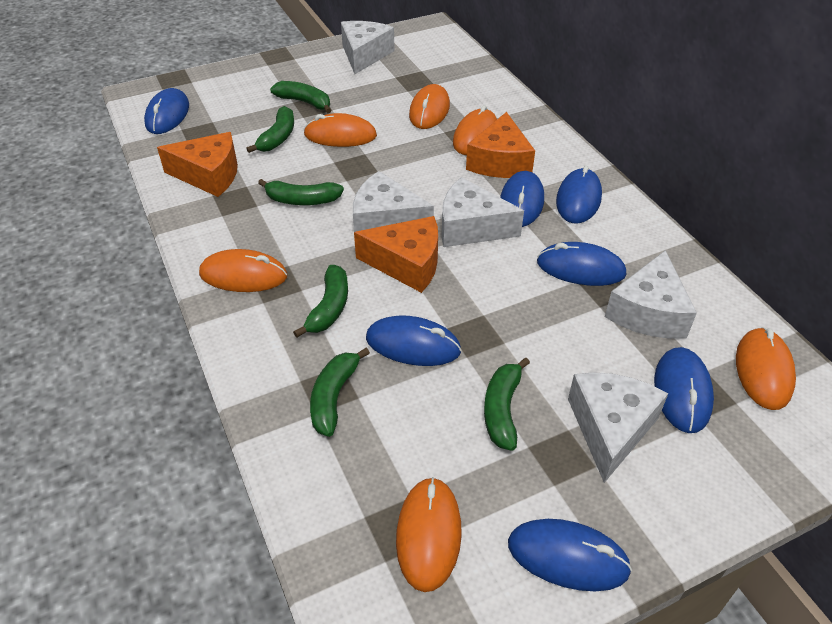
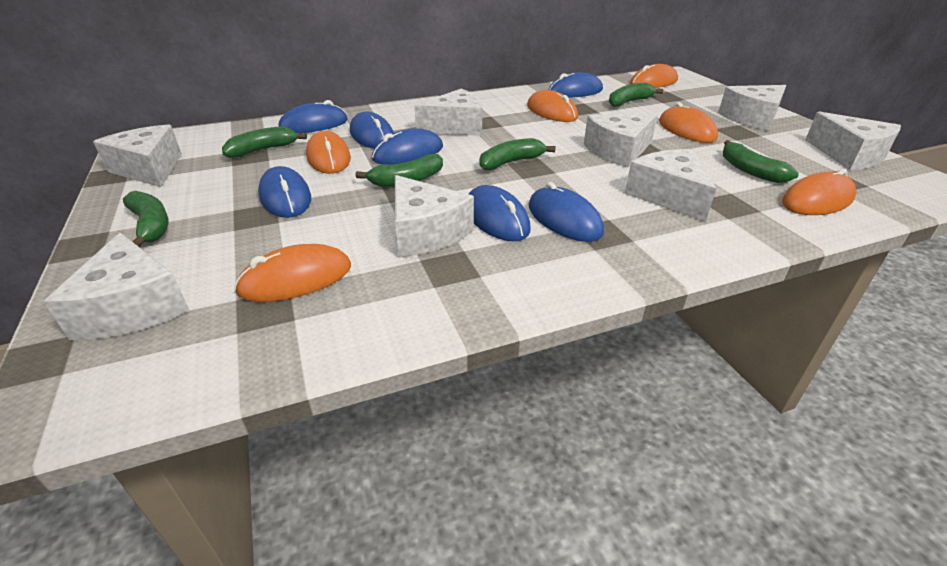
orange cheese: 3 -> 0
white cheese: 5 -> 8

